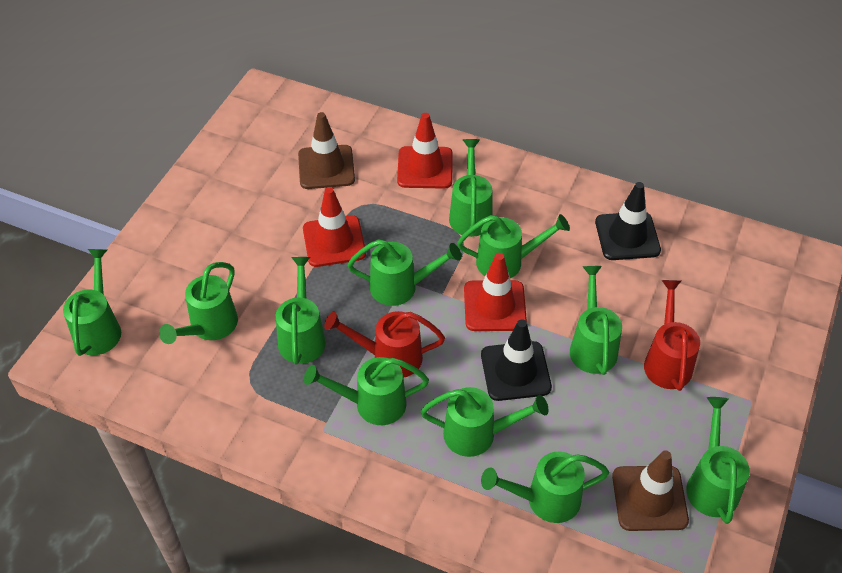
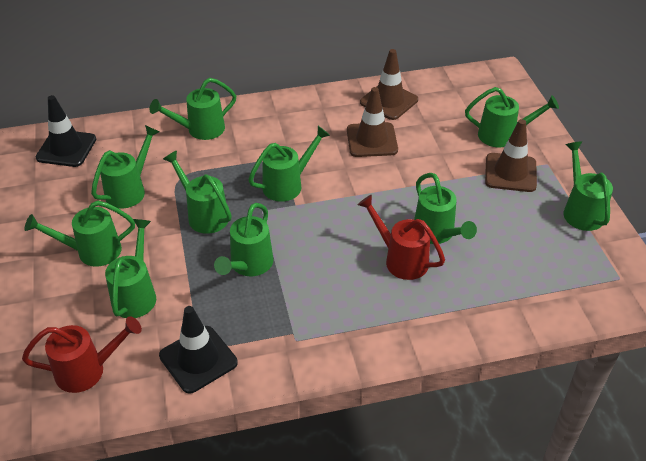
brown traffic cone: 2 -> 3
green watering can: 11 -> 10
red traffic cone: 3 -> 0

